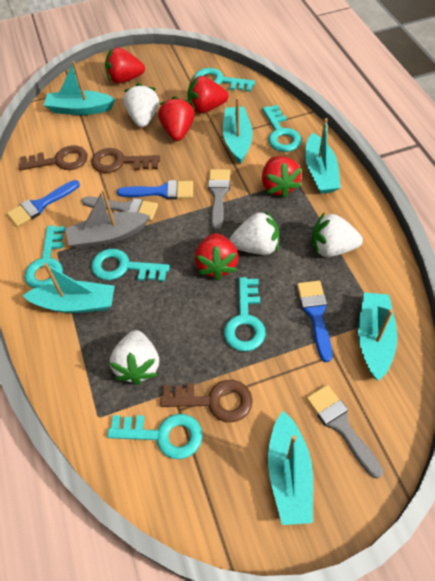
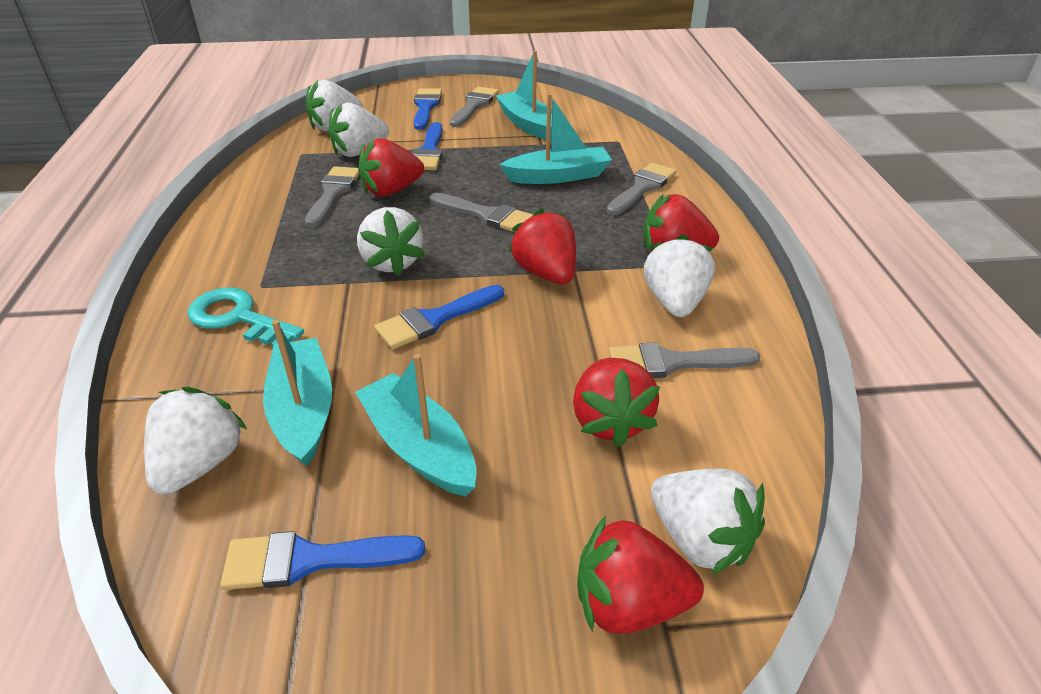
blue brush: 3 -> 4
brown key: 3 -> 0
grey boat: 1 -> 0
grey brush: 3 -> 5
turquoise boat: 6 -> 4
turquoise key: 6 -> 1
white strawberry: 4 -> 6

